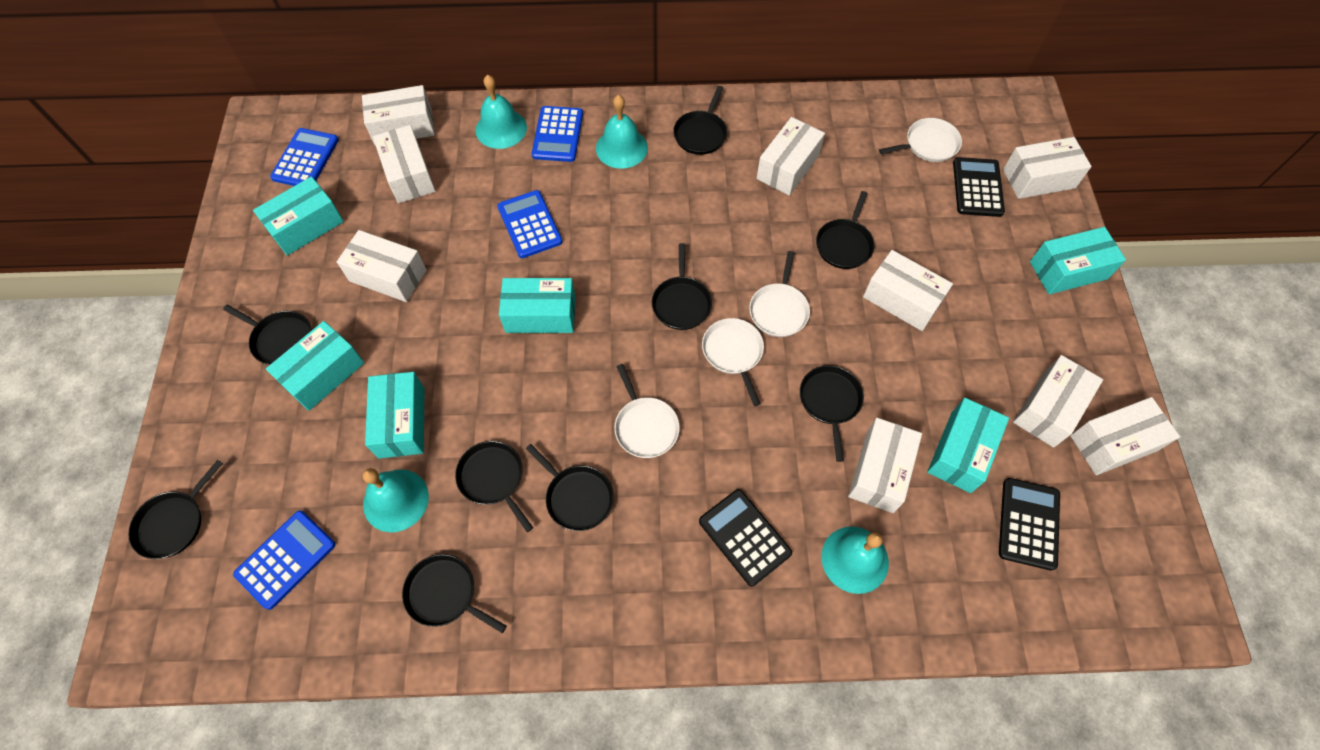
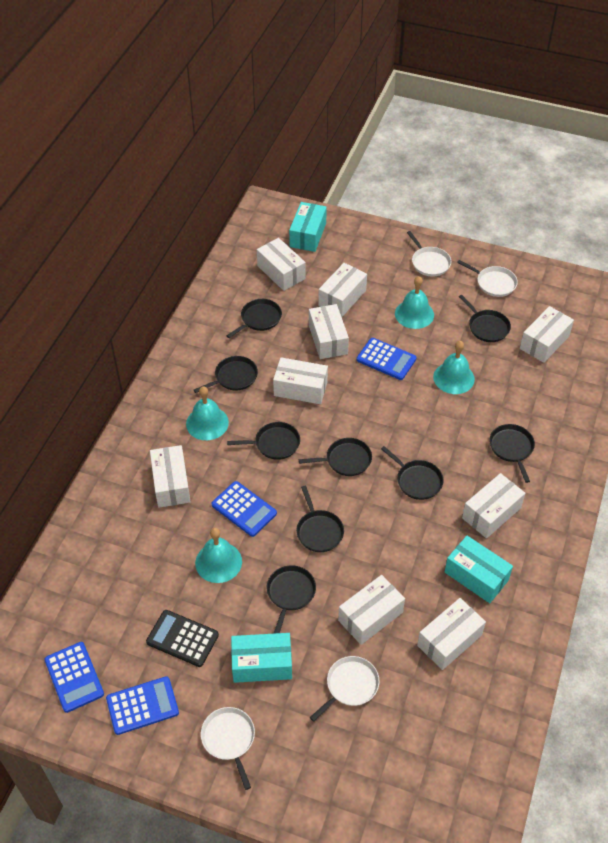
black calculator: 3 -> 1
turquoise box: 6 -> 3

